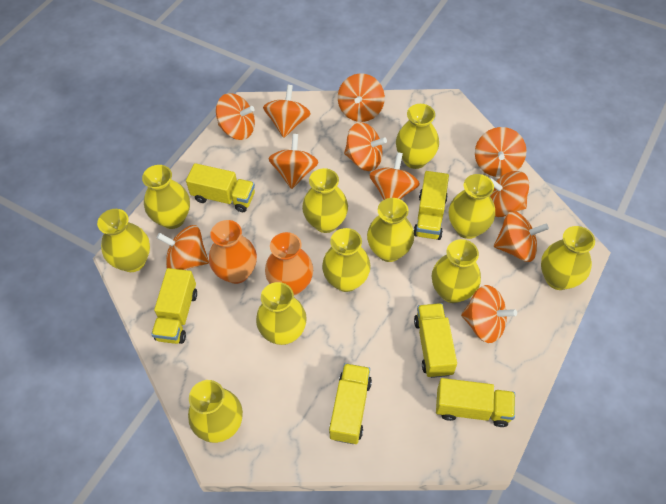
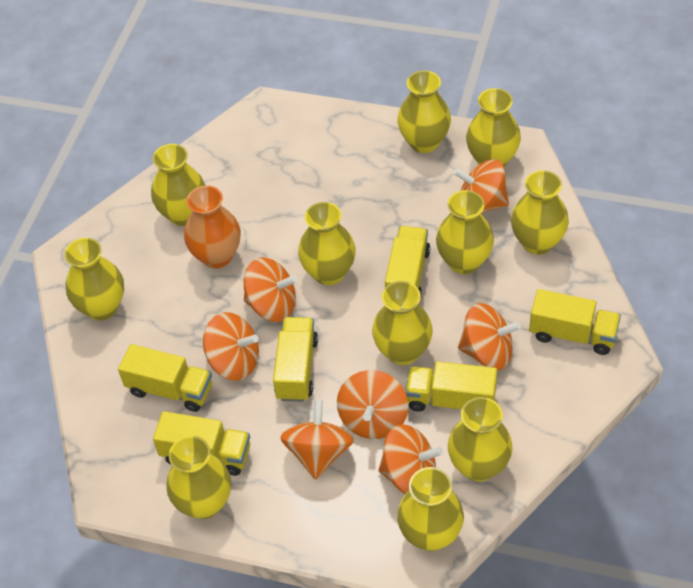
orange spinning top: 11 -> 7
orange vase: 2 -> 1

